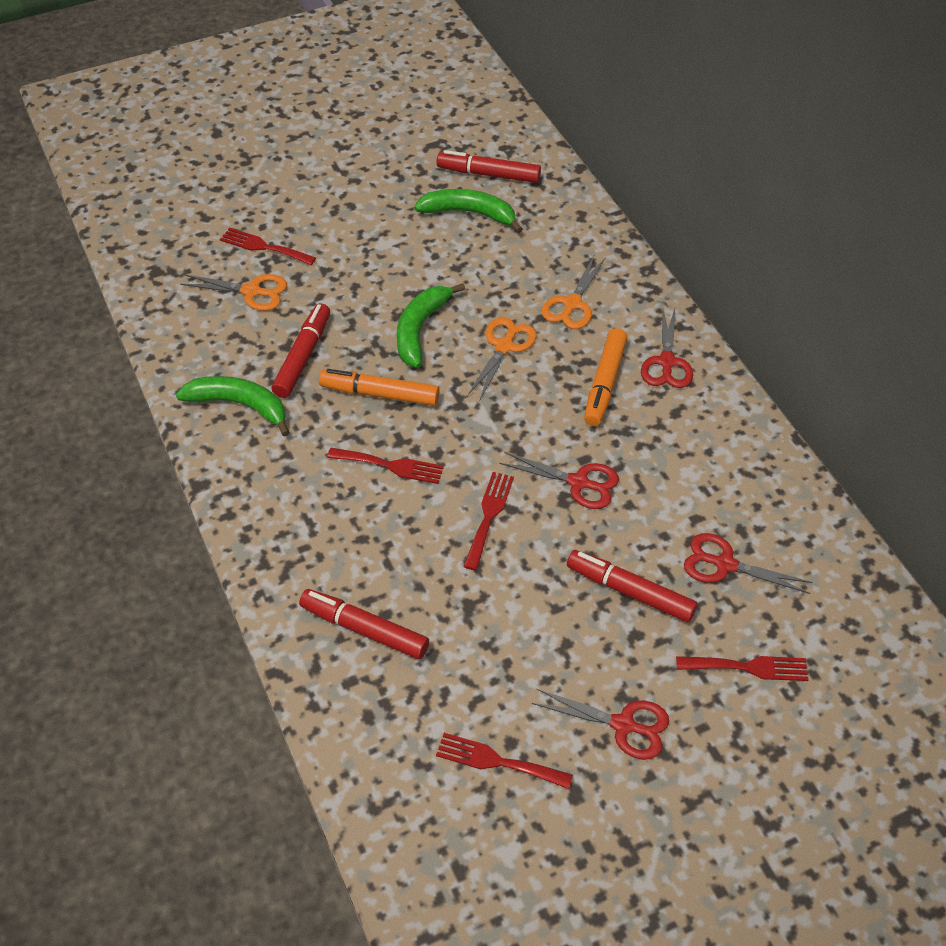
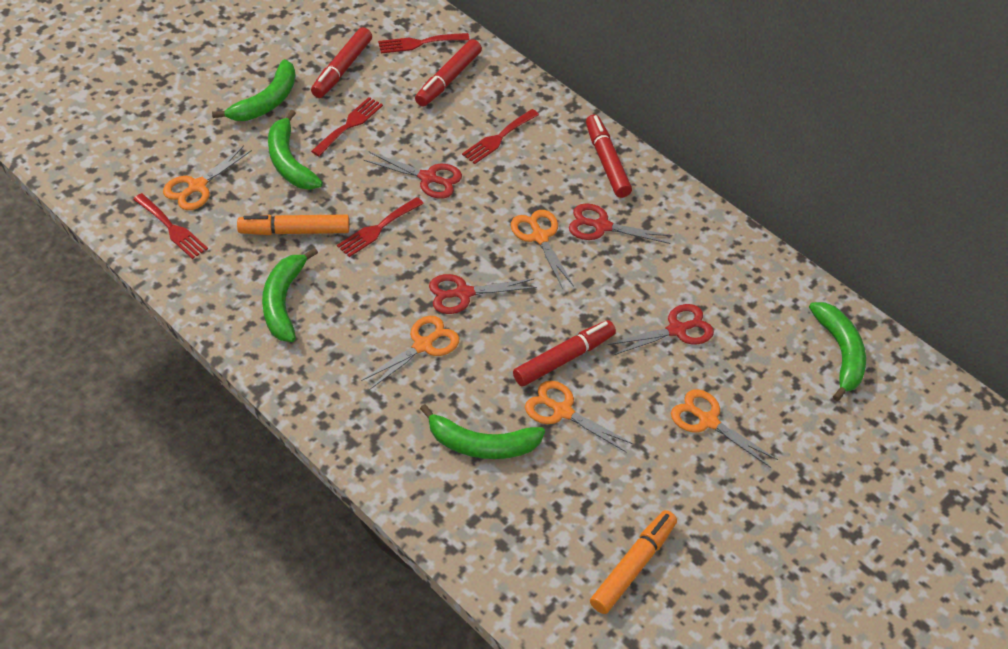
green banana: 3 -> 5
orange scissors: 3 -> 5

